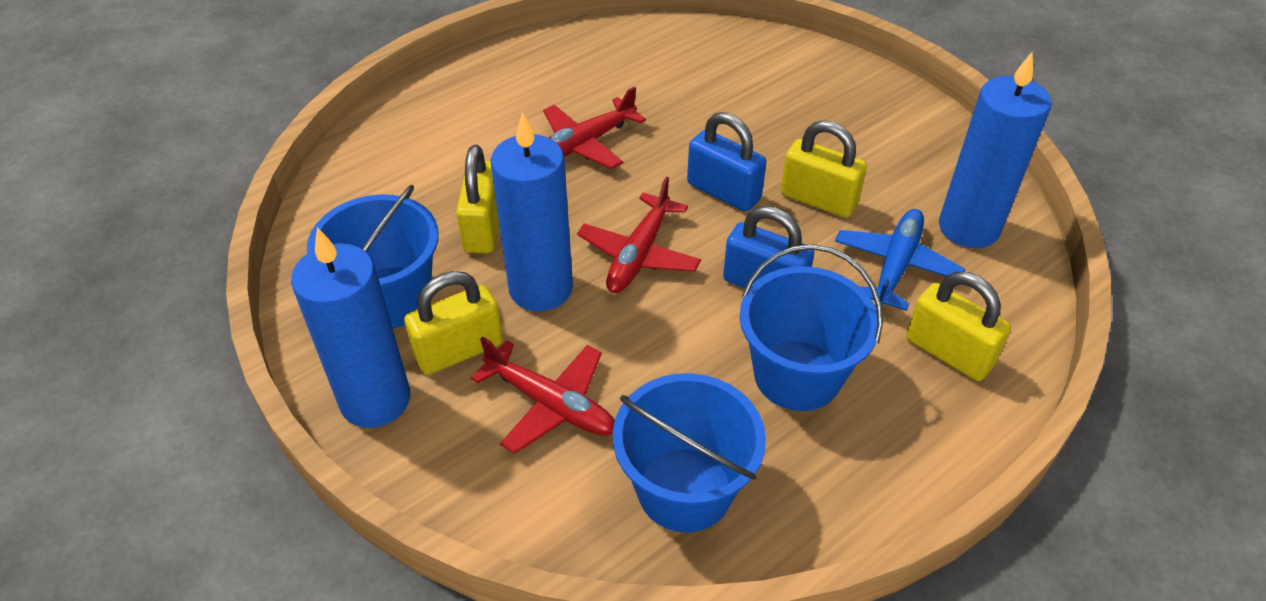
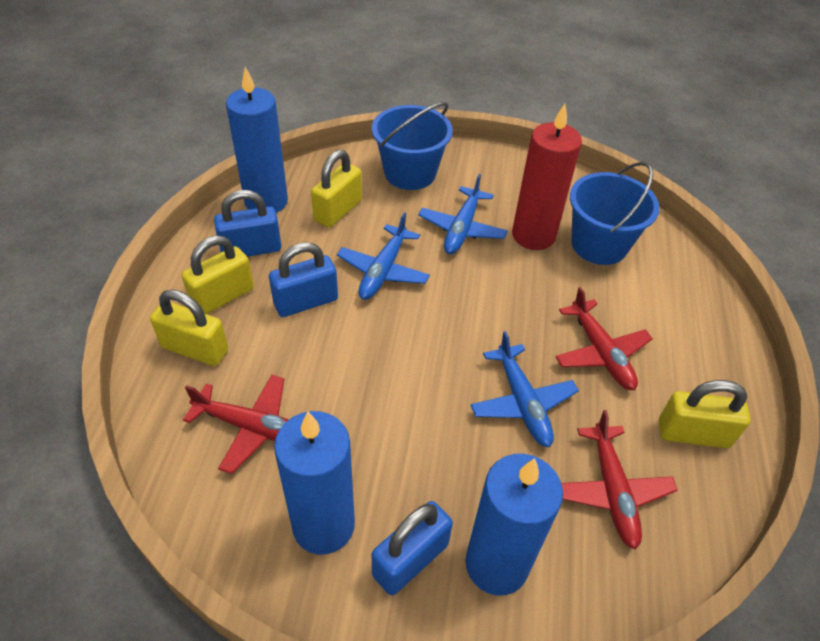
blue bucket: 3 -> 2
blue padlock: 2 -> 3
blue plane: 1 -> 3
red candle: 0 -> 1

